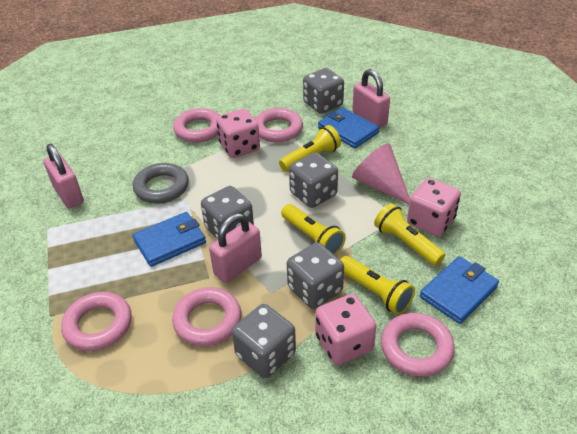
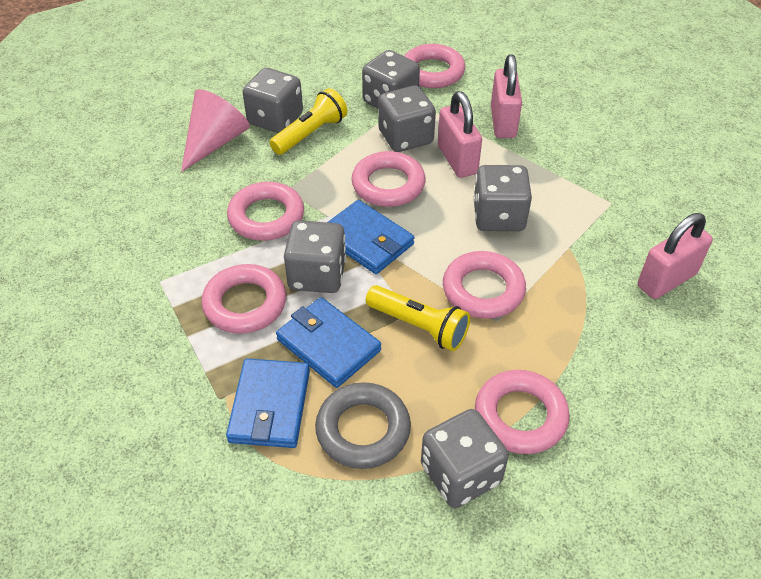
grey dice: 5 -> 6
pink dice: 3 -> 0
pink ring: 5 -> 6
yellow flashlight: 4 -> 2

